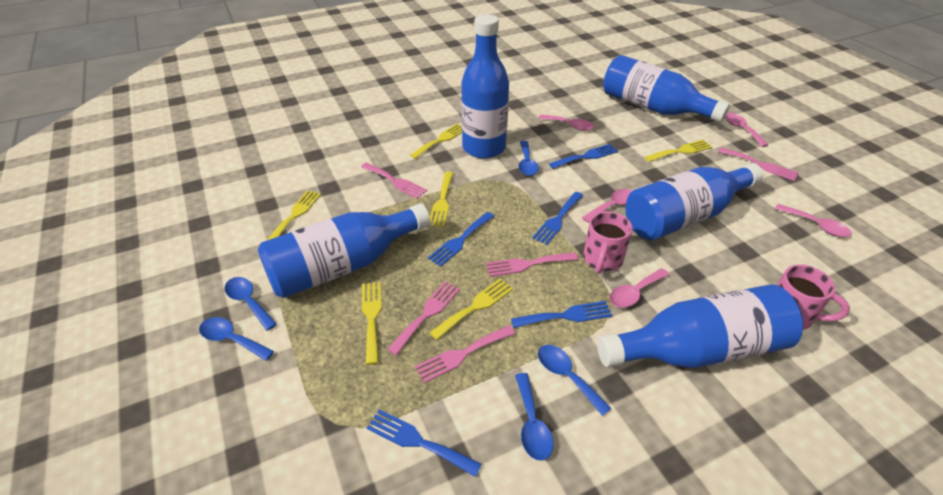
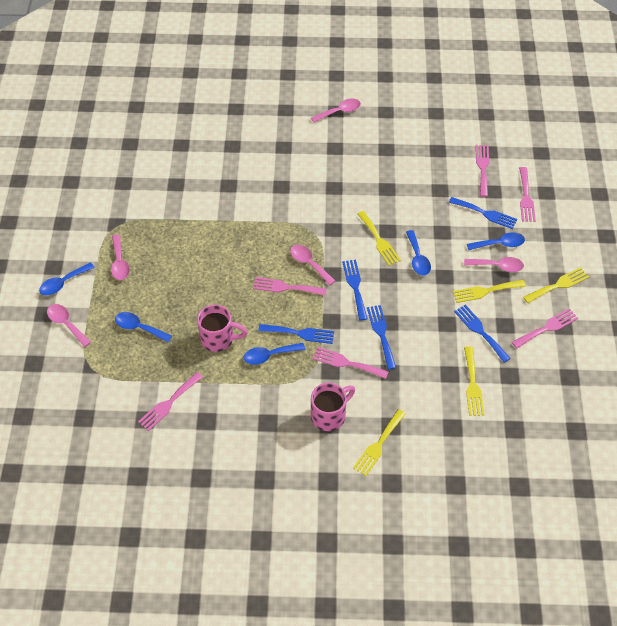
blue bottle: 5 -> 0
pink fork: 5 -> 6
yellow fork: 6 -> 5

